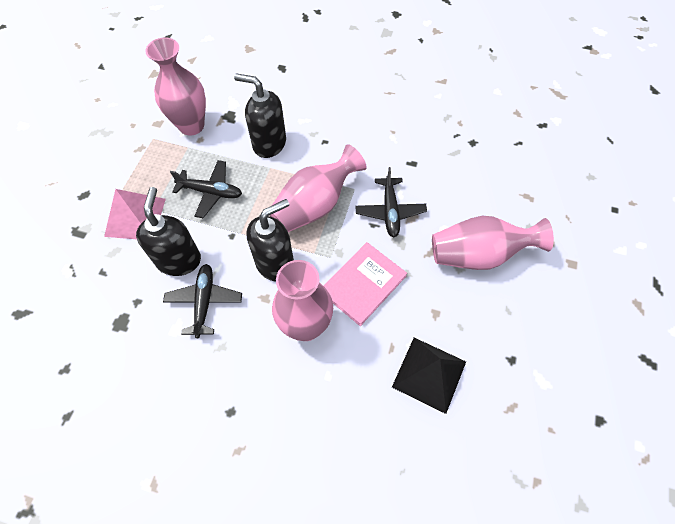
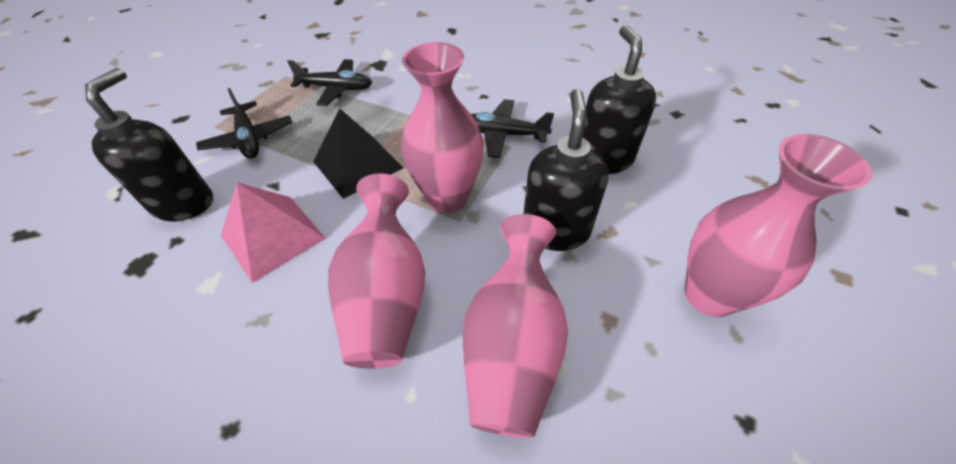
pink book: 1 -> 0

